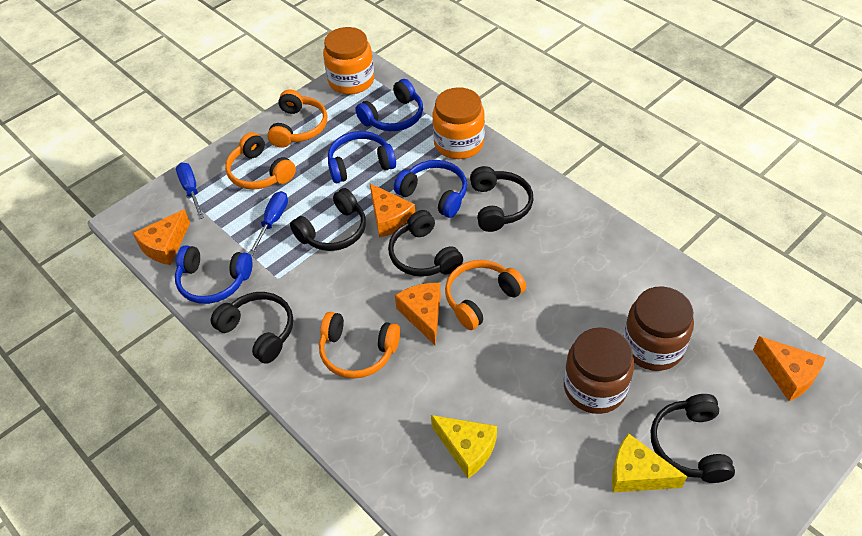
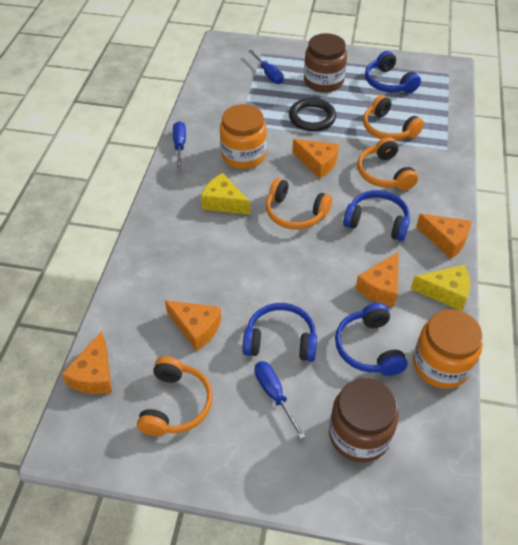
black headphones: 5 -> 0
black ring: 0 -> 1
blue screwdriver: 2 -> 3
orange cheese: 4 -> 5

